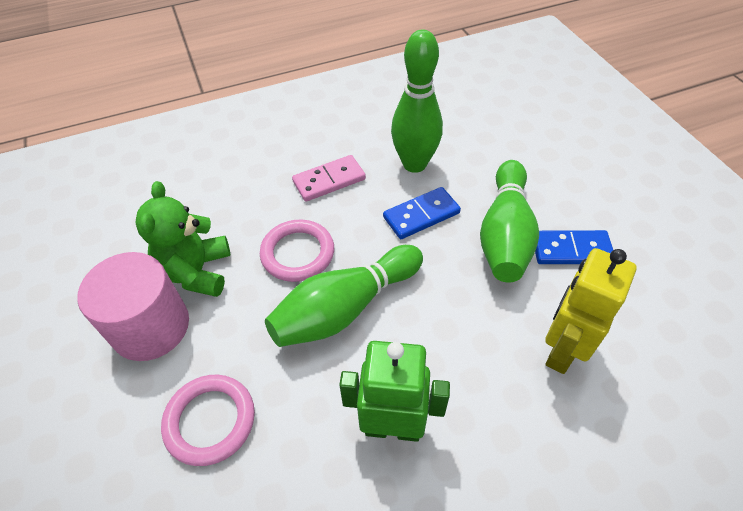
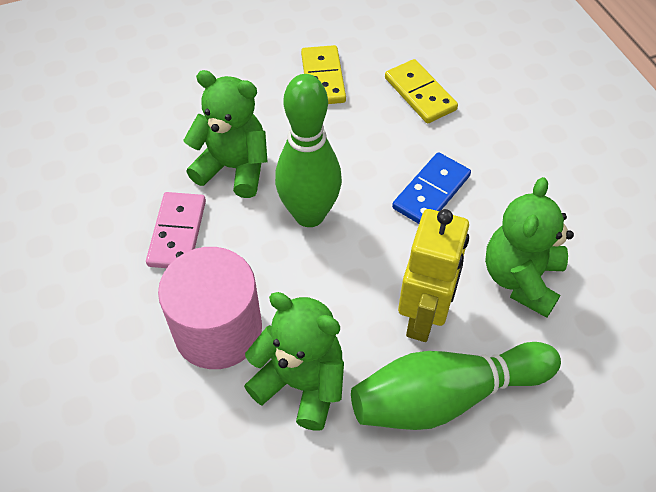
blue domino: 2 -> 1
green bowling pin: 3 -> 2
green robot: 1 -> 0
green teddy bear: 1 -> 3
pink ring: 2 -> 0
yellow domino: 0 -> 2

